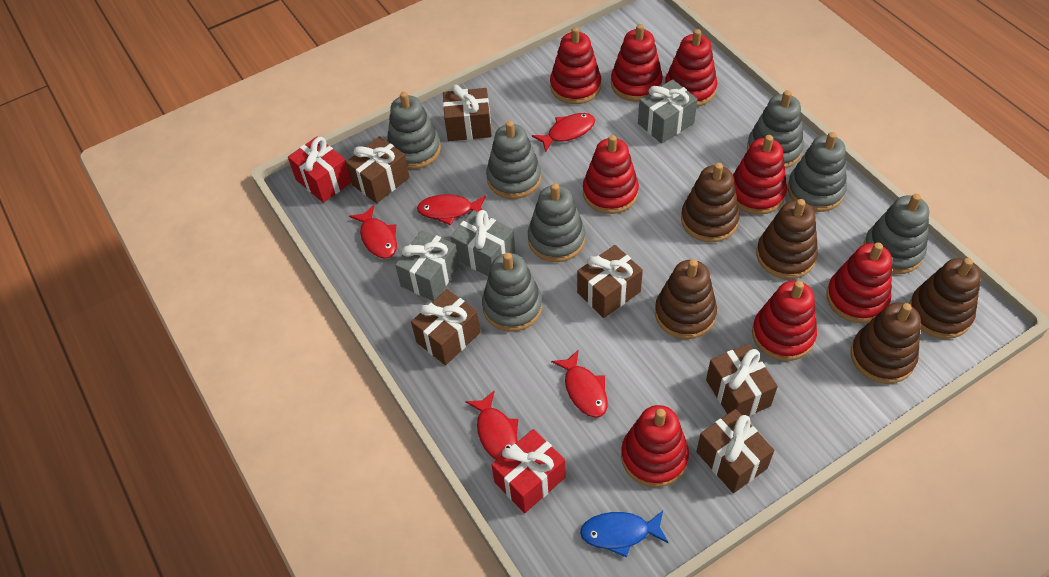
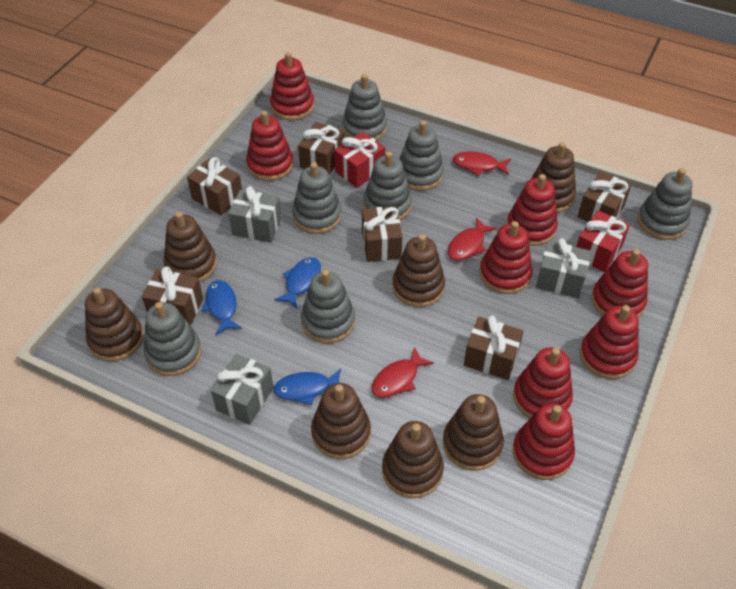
blue fish: 1 -> 3
brown stacking toy: 5 -> 7
red fish: 5 -> 3

